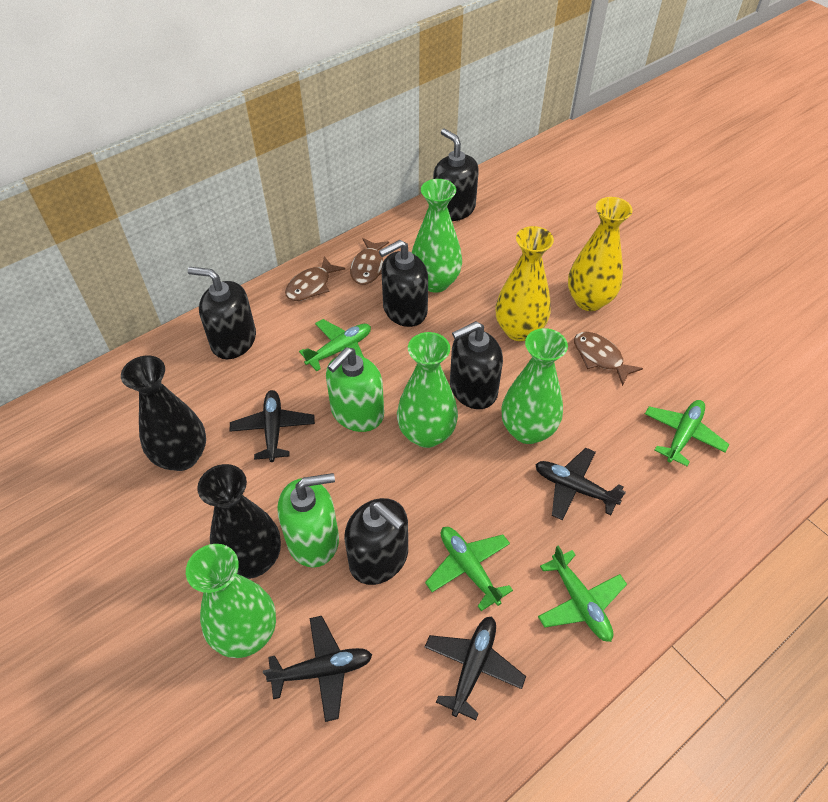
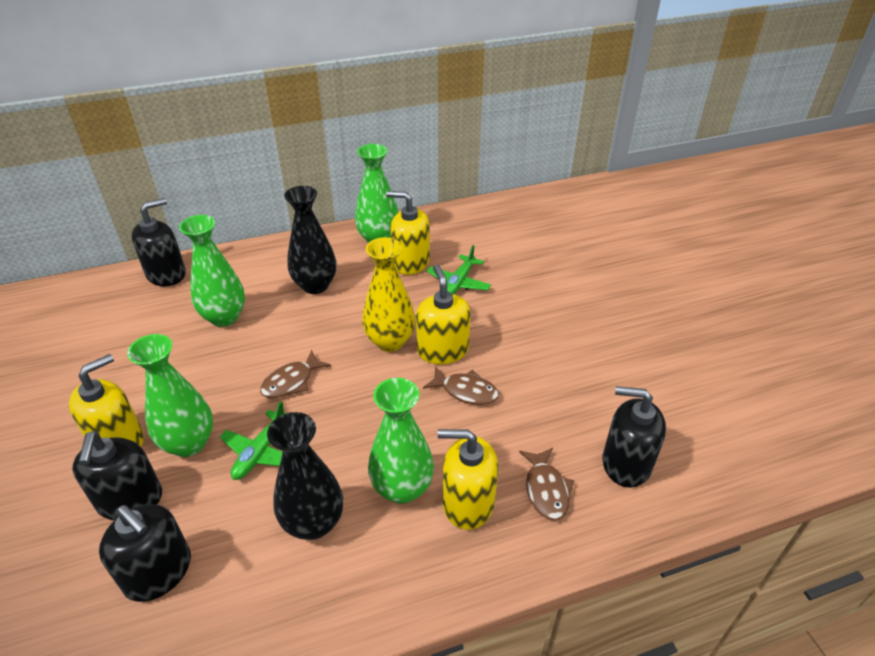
black plane: 4 -> 0
black soap dispenser: 5 -> 4
green plane: 4 -> 2
green soap dispenser: 2 -> 0
yellow soap dispenser: 0 -> 4
yellow vase: 2 -> 1

